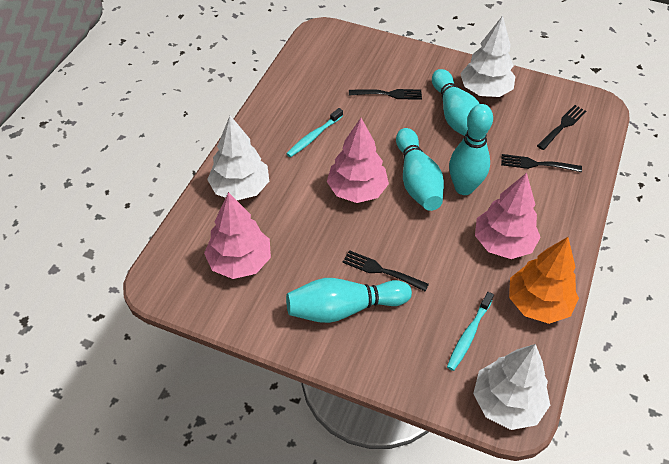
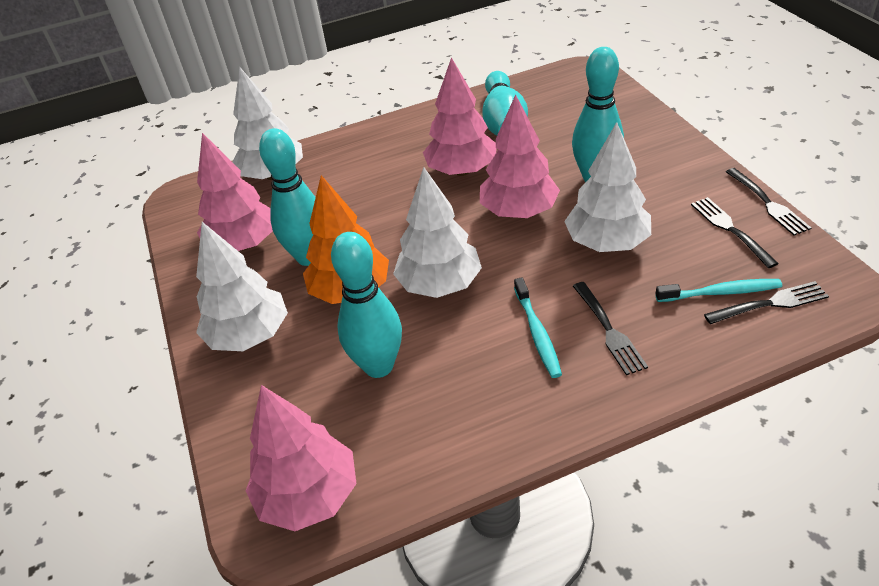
pink tree: 3 -> 4
white tree: 3 -> 4

